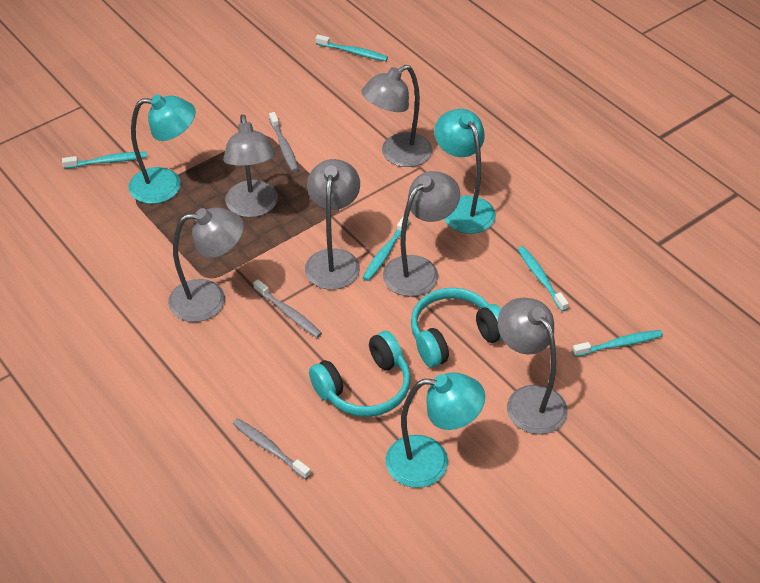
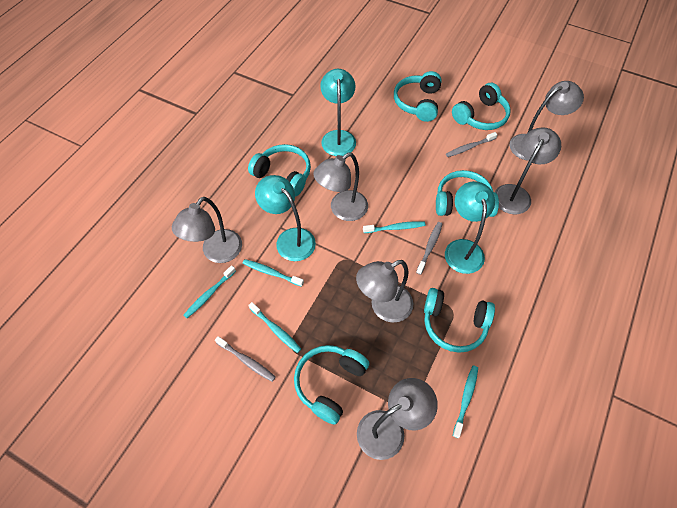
turquoise headphones: 2 -> 6

